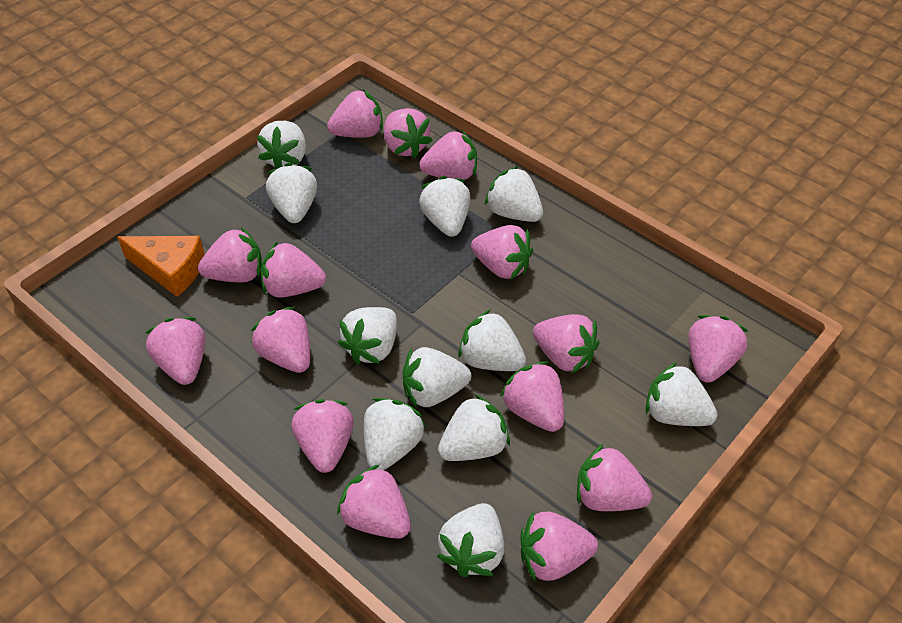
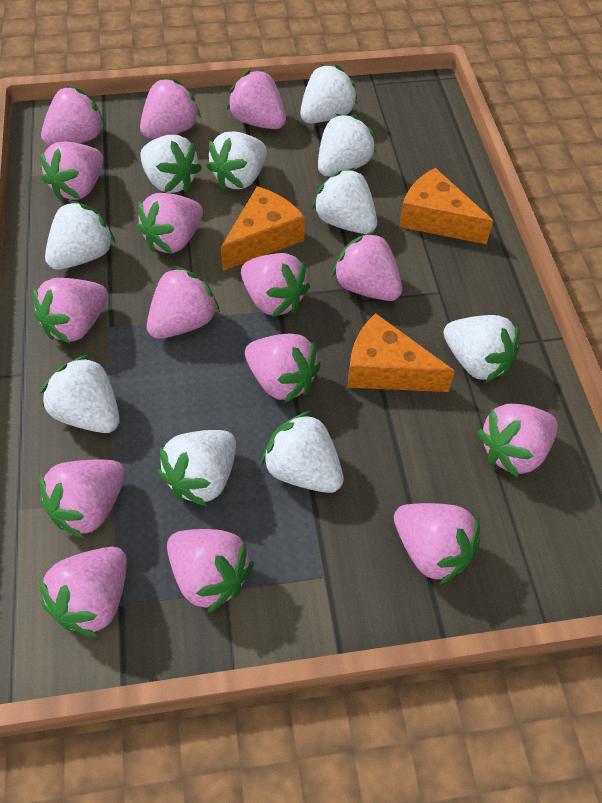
orange cheese: 1 -> 3
white strawberry: 11 -> 10

